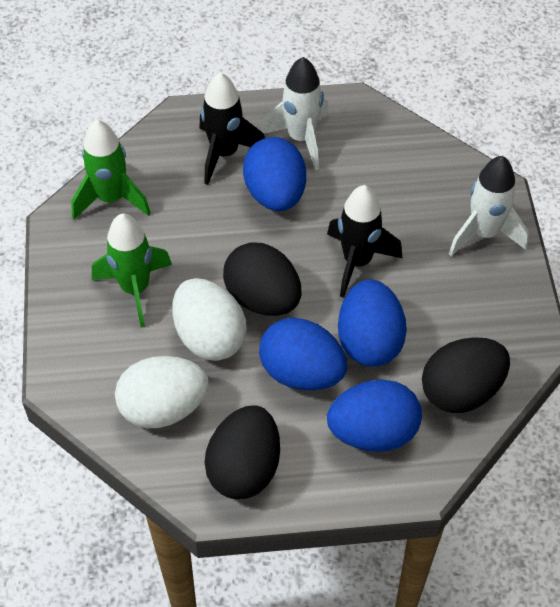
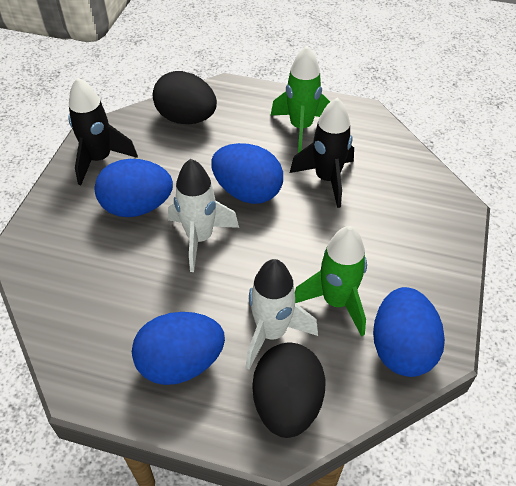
black egg: 3 -> 2
white egg: 2 -> 0

